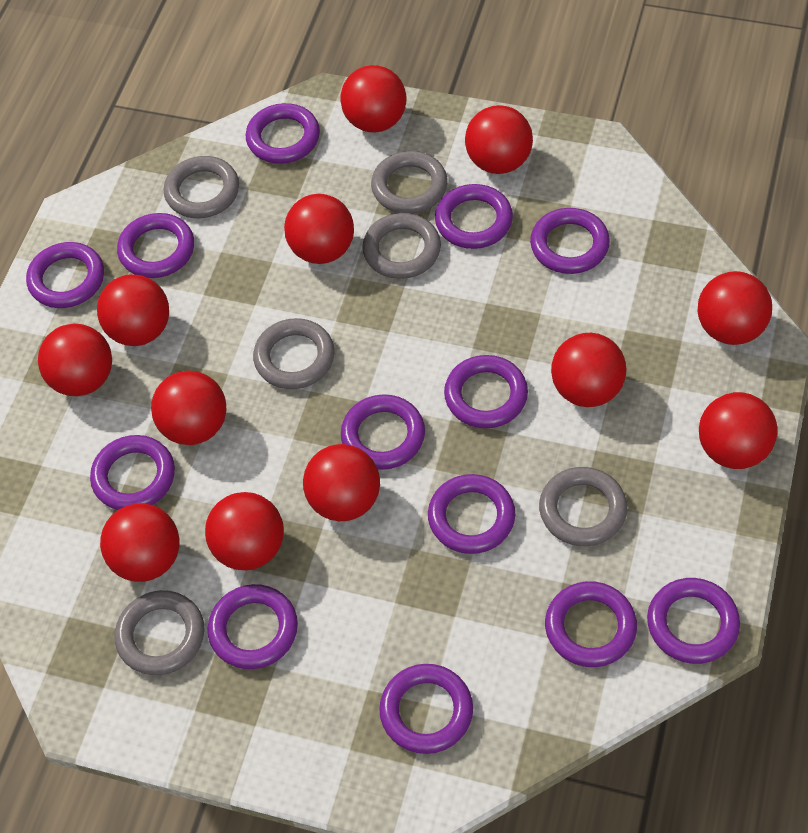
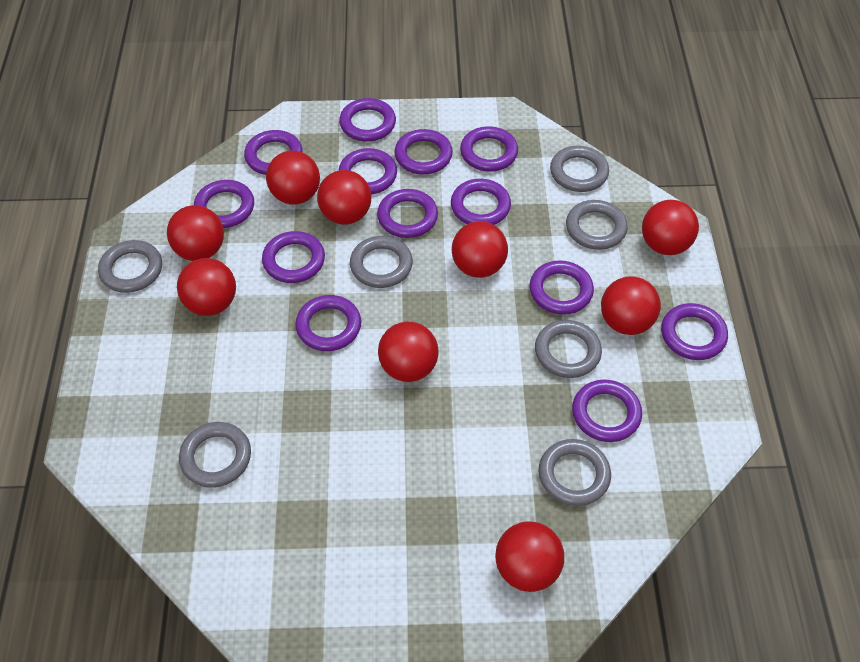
grey ring: 6 -> 7
red ball: 12 -> 9

